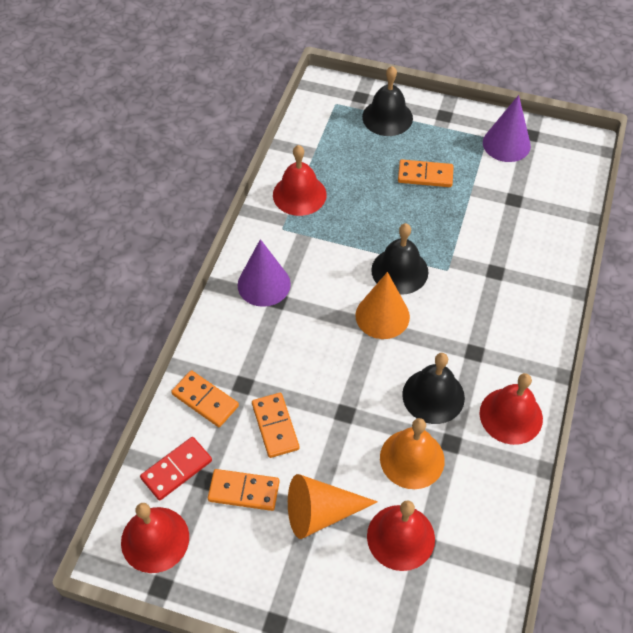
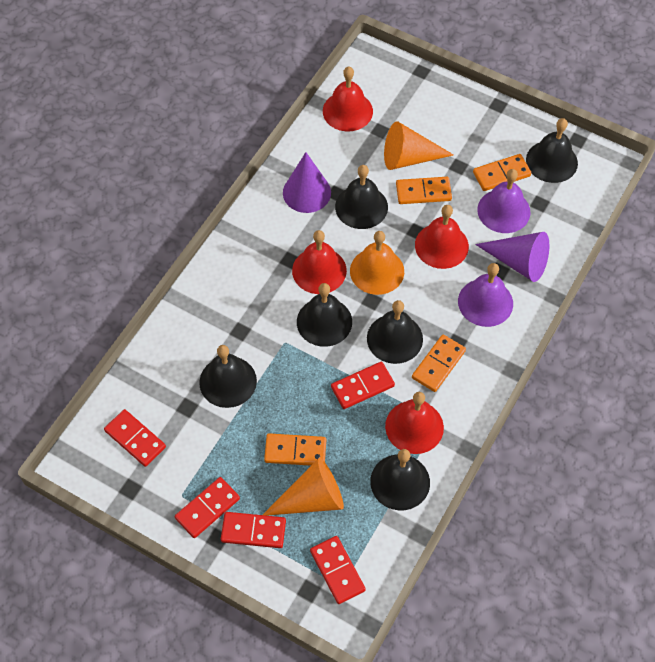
black bell: 3 -> 6
purple bell: 0 -> 2
red domino: 1 -> 5

